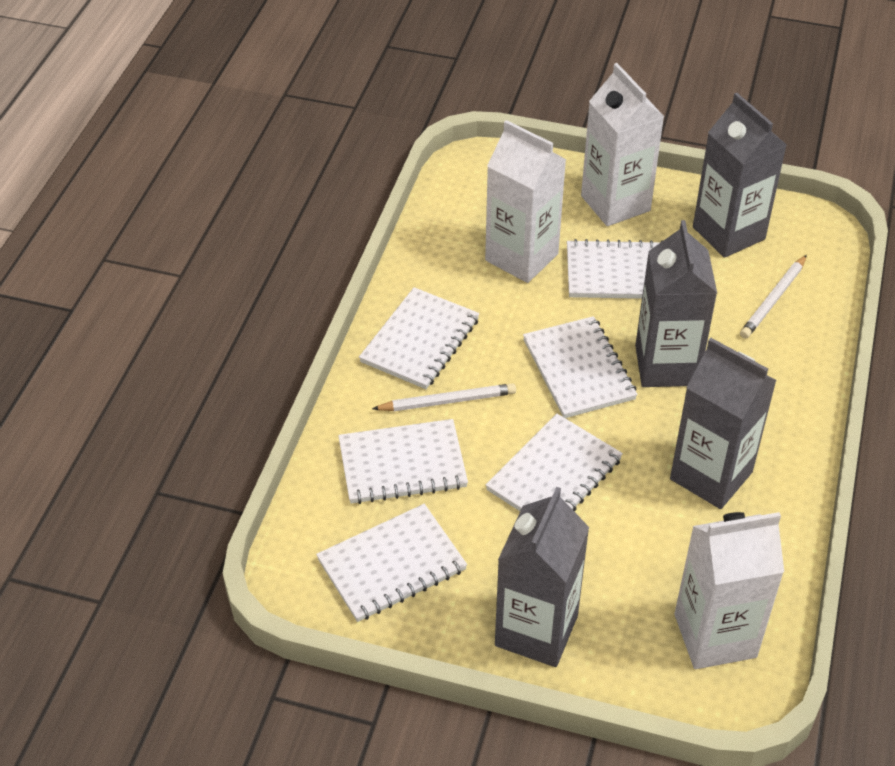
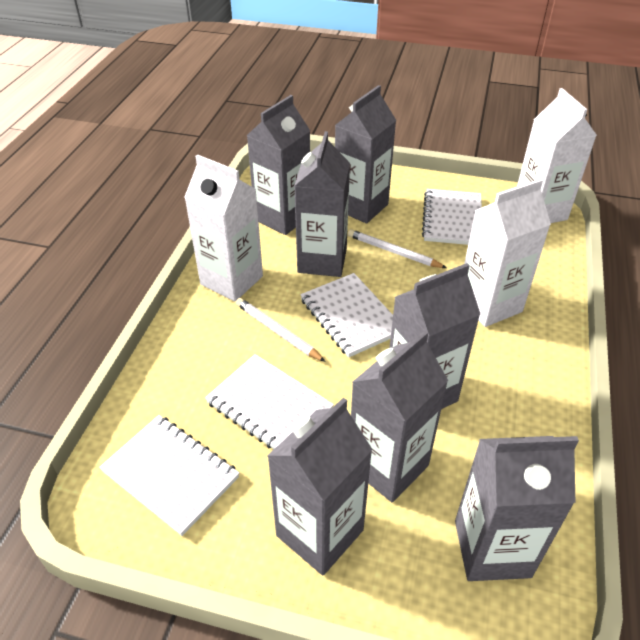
grey carton: 4 -> 7
white notebook: 6 -> 4

